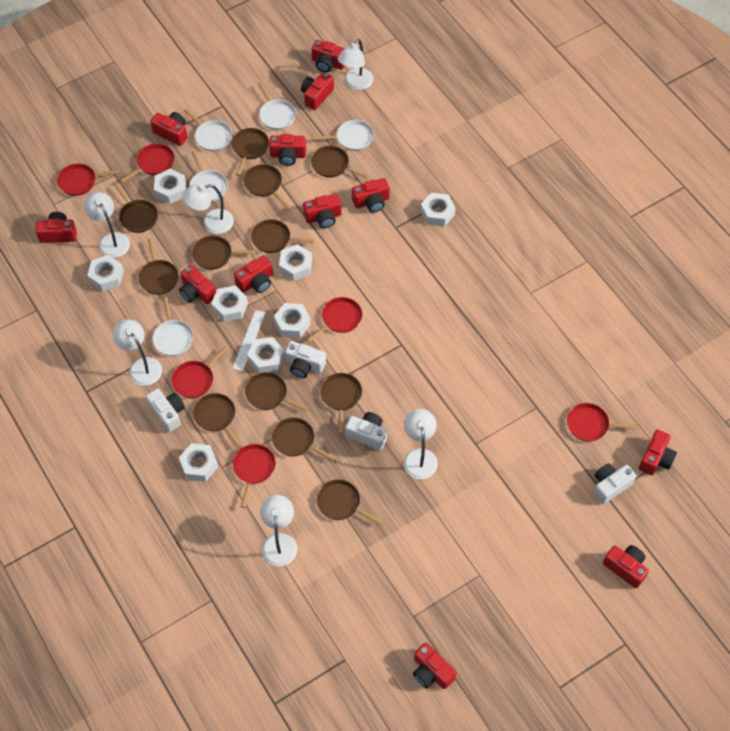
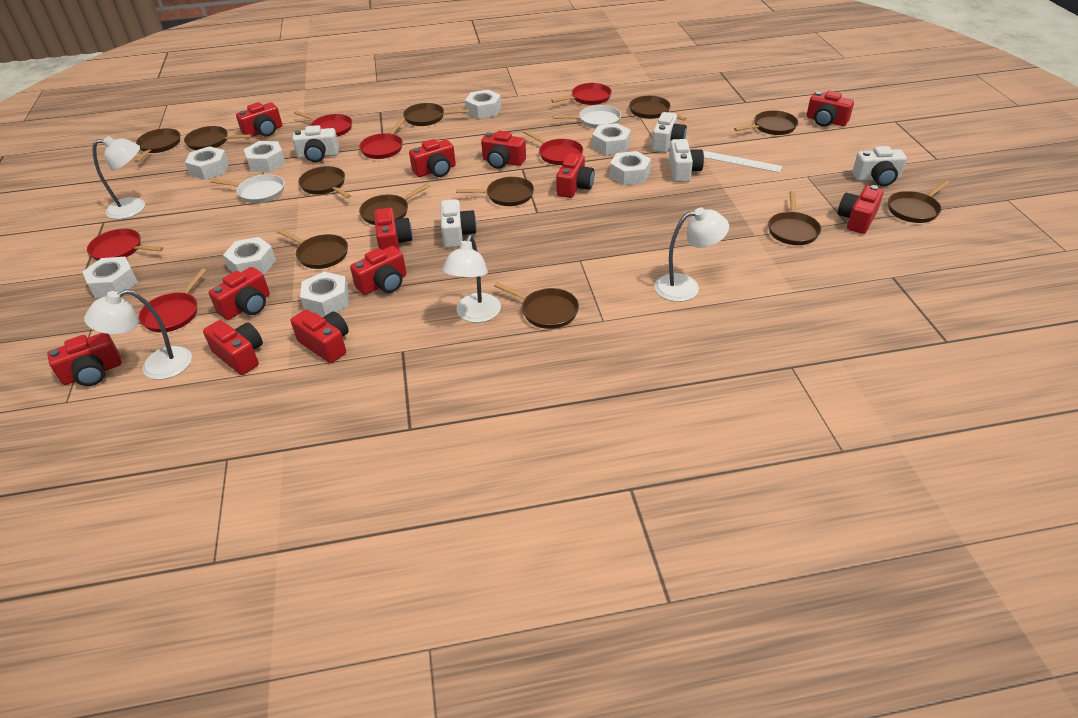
white camera: 4 -> 5
white lamp: 6 -> 4
white pan: 5 -> 2

